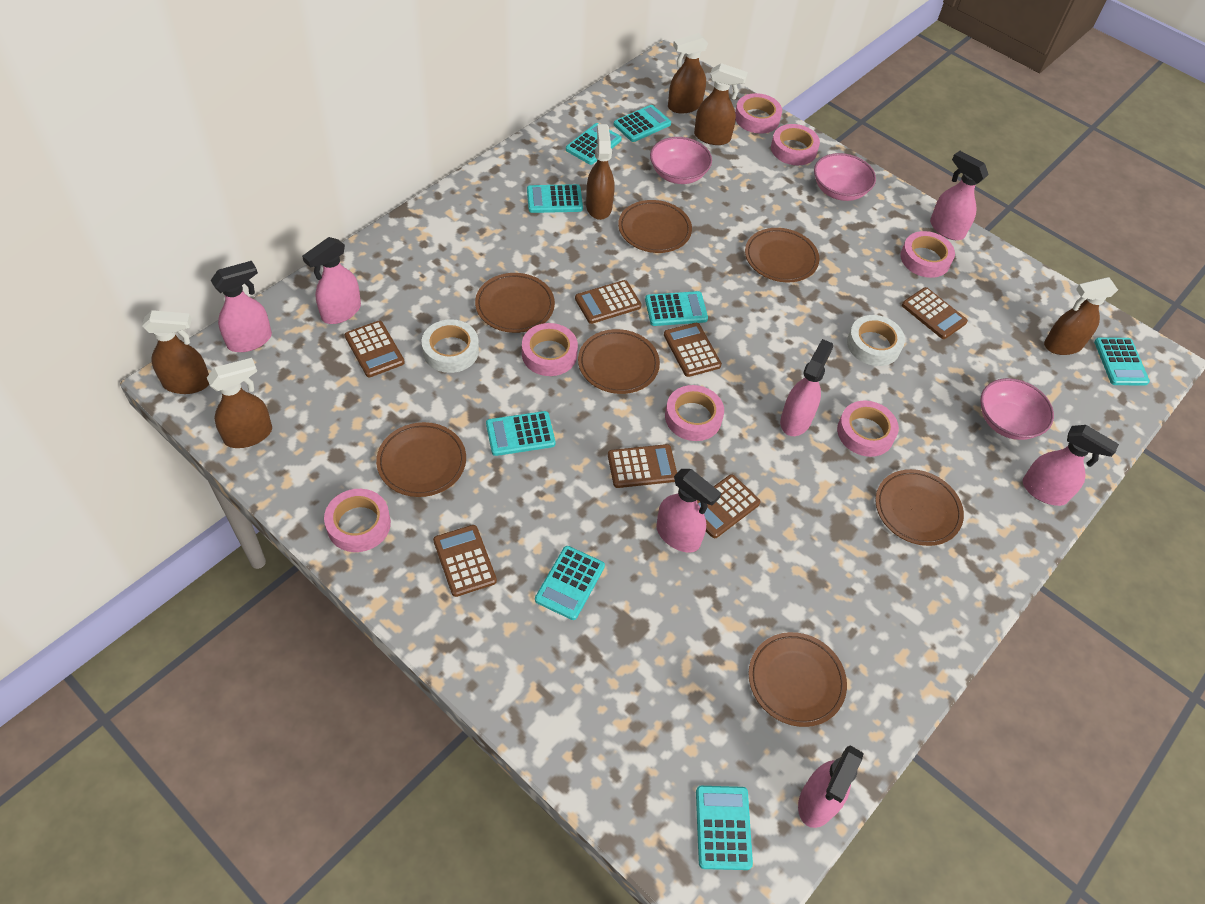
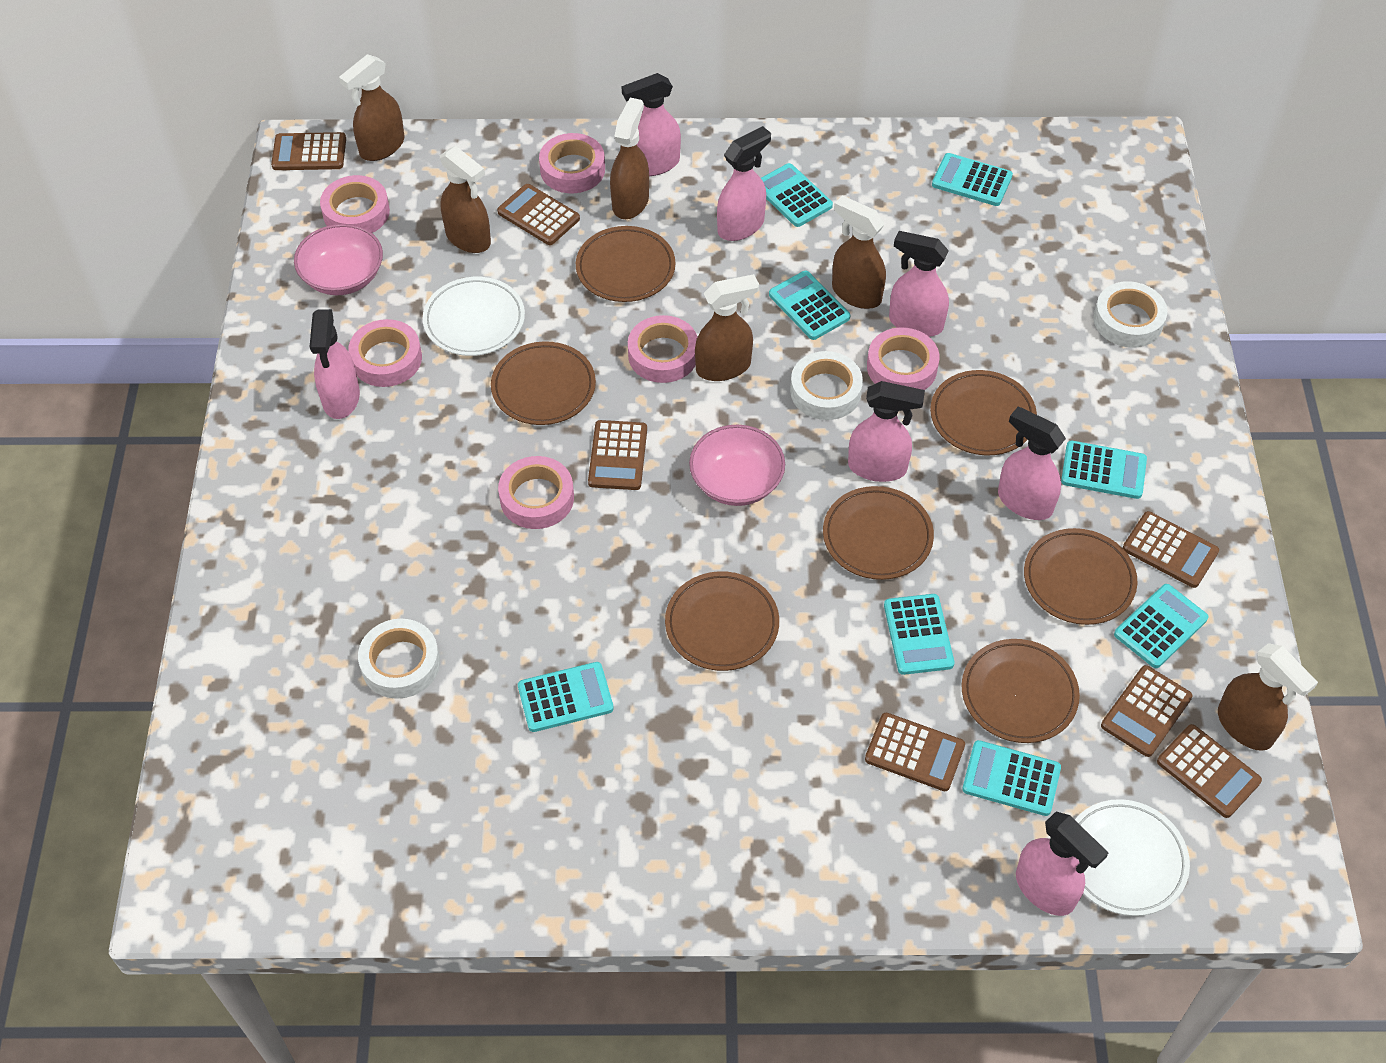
pink bowl: 3 -> 2
pink tape: 7 -> 6
white plate: 0 -> 2
white tape: 2 -> 3

